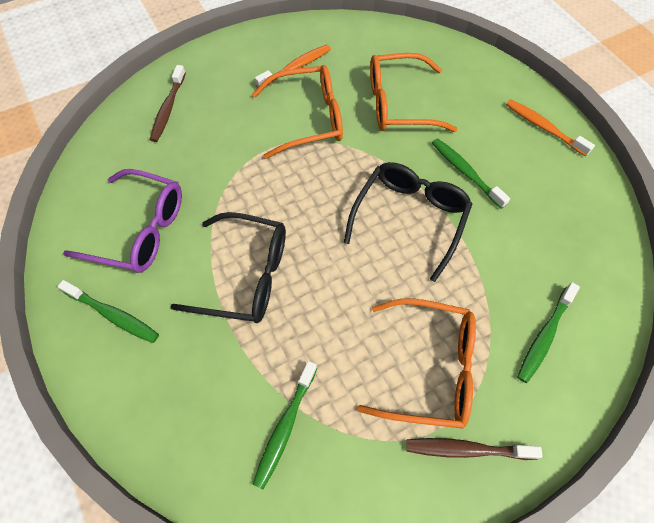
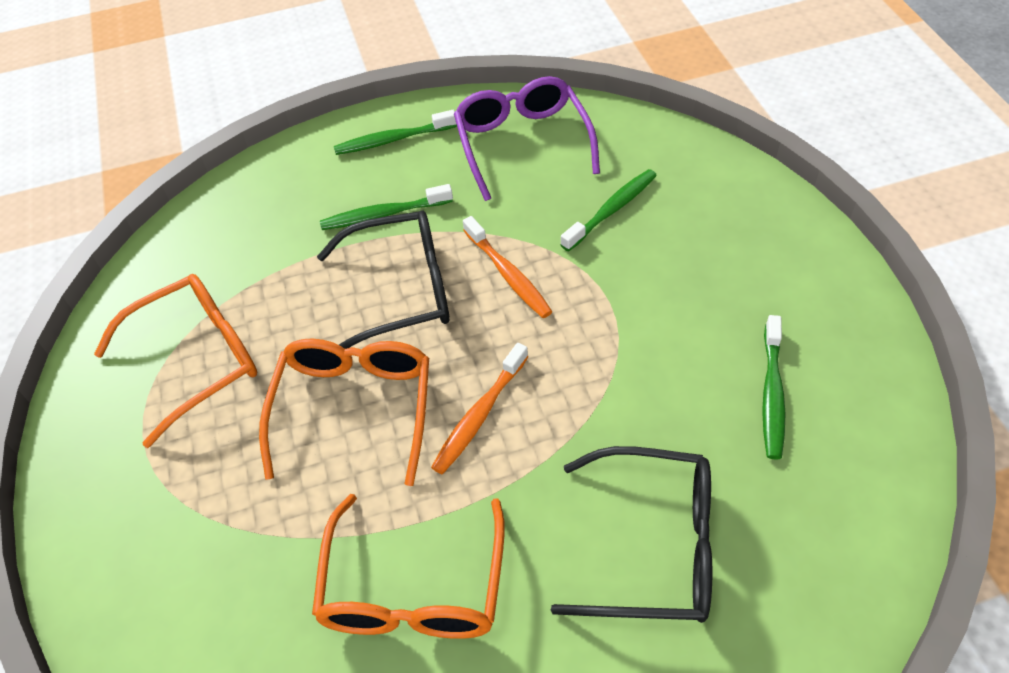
brown toothbrush: 2 -> 0

